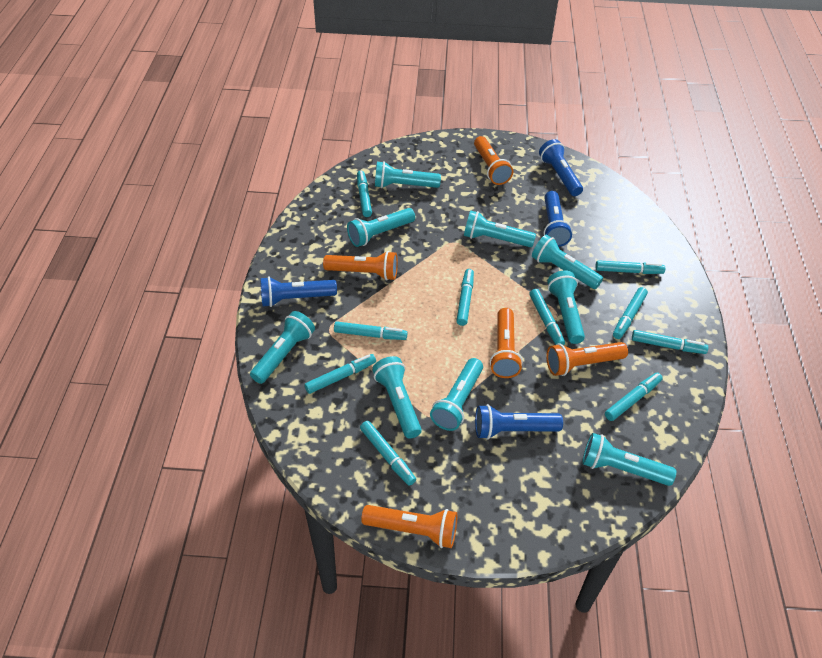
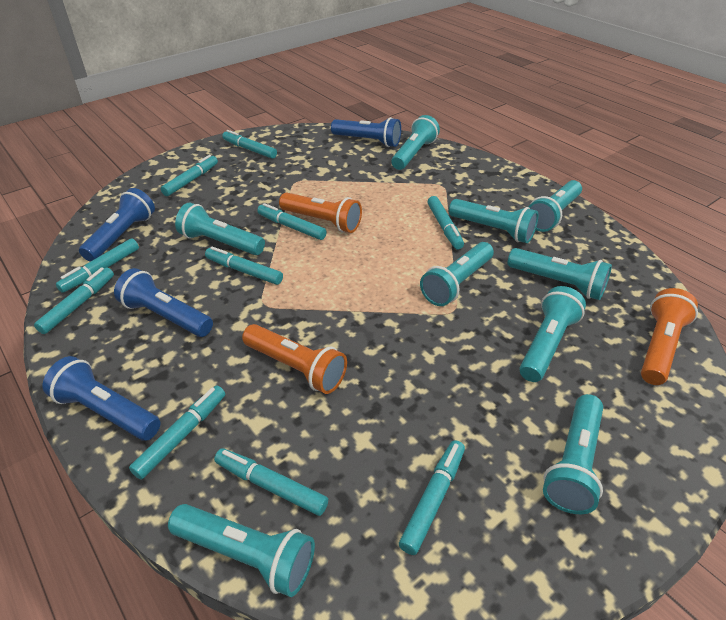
orange flashlight: 5 -> 3

